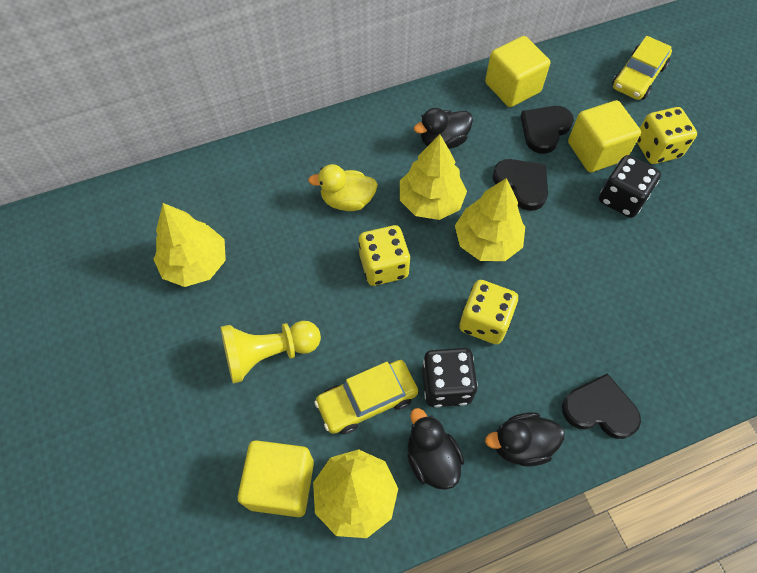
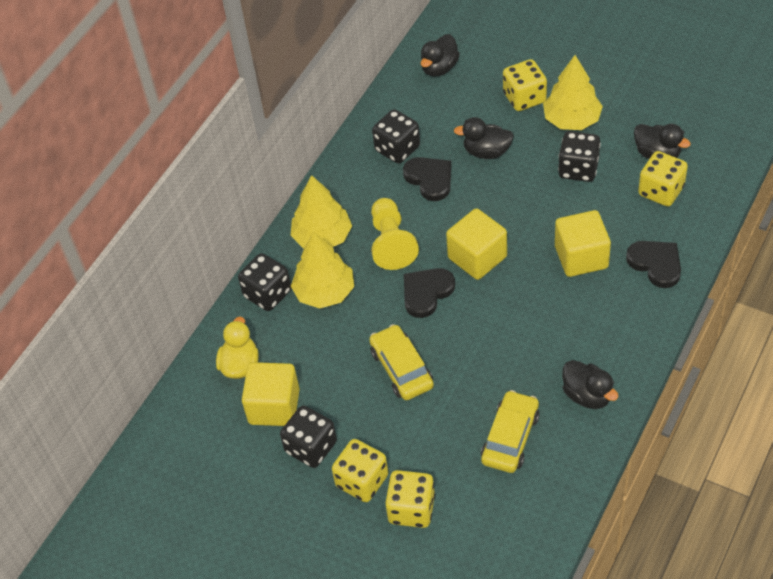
black dice: 2 -> 4
black duck: 3 -> 4
yellow dice: 3 -> 4
yellow tree: 4 -> 3

